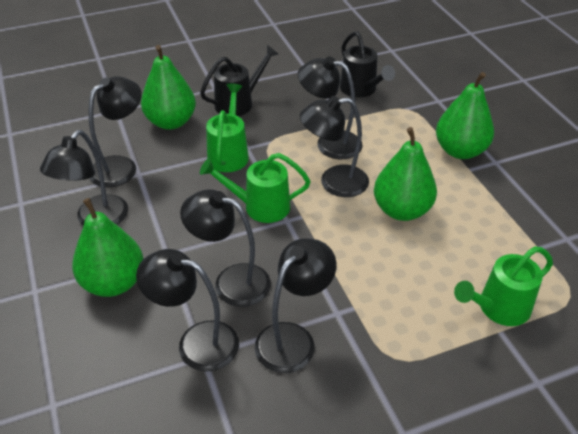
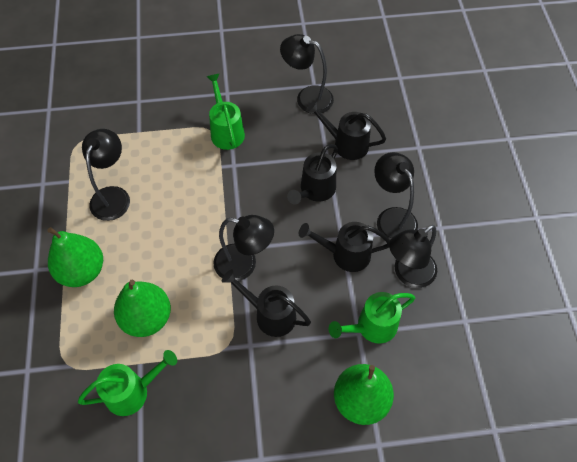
black lamp: 7 -> 5
black watering can: 2 -> 4
green pear: 4 -> 3

